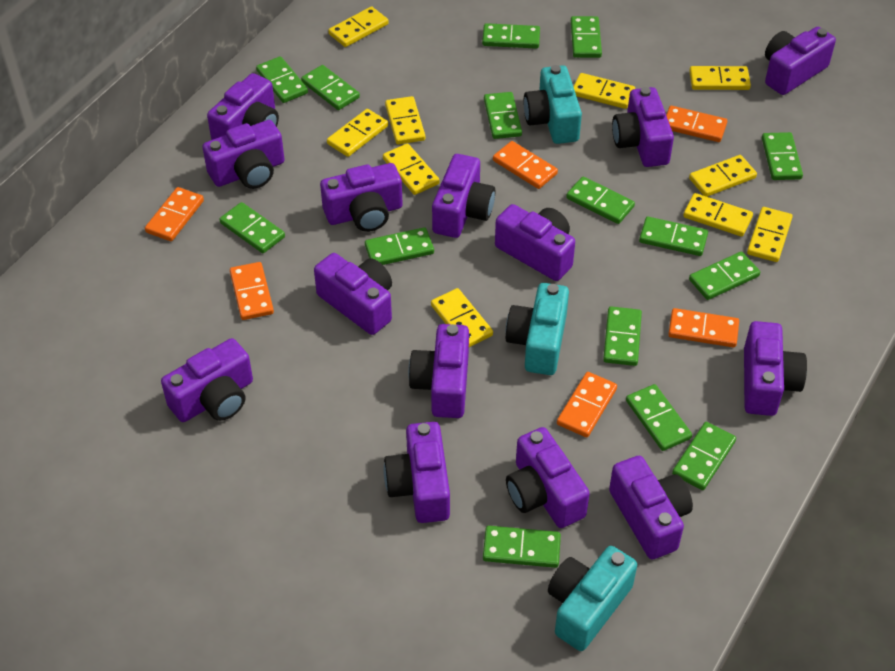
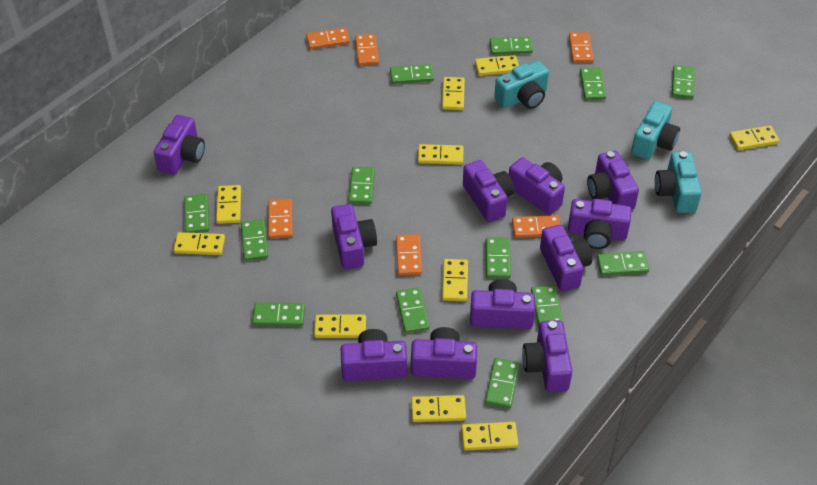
green domino: 15 -> 13
purple camera: 14 -> 11

